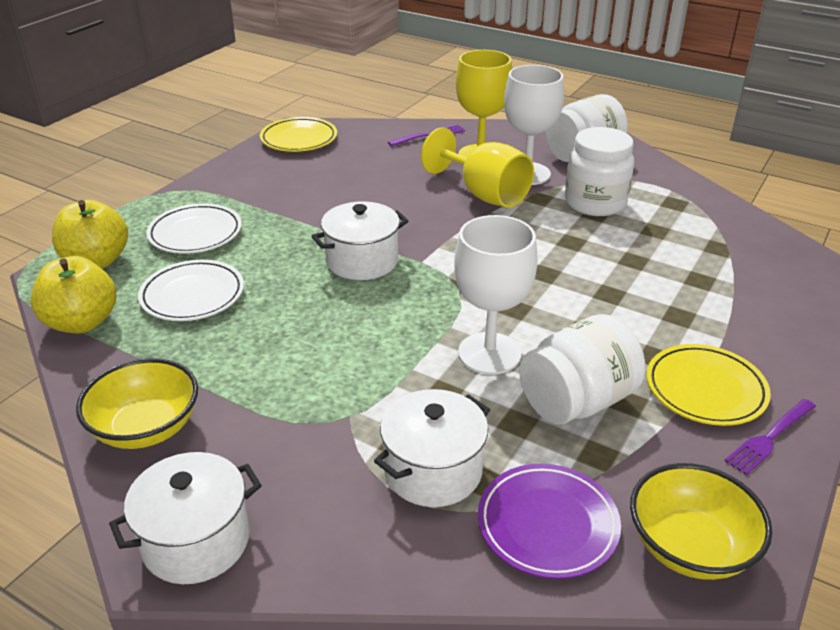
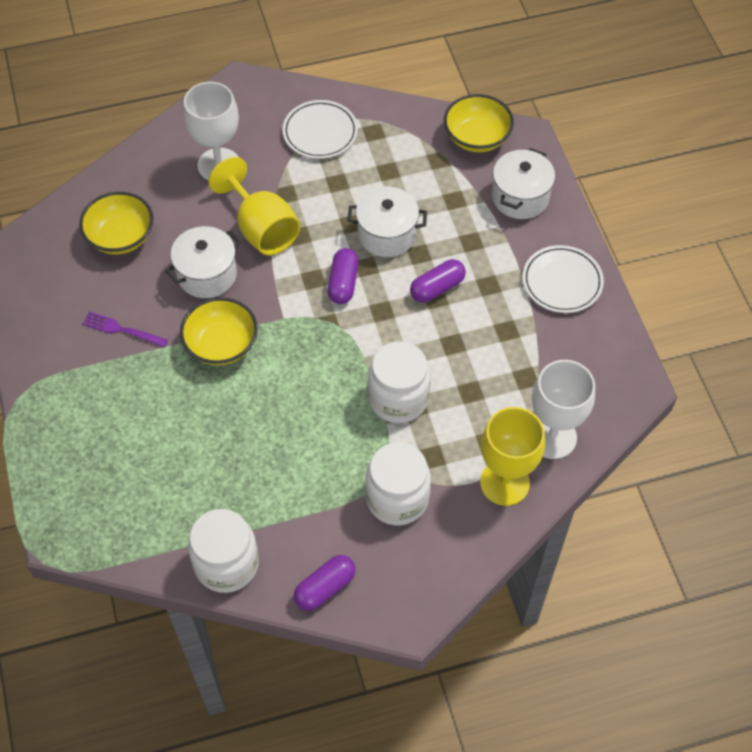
purple capsule: 0 -> 3
purple fork: 2 -> 1
purple plate: 1 -> 0
yellow apple: 2 -> 0
yellow bowl: 2 -> 3
yellow plate: 2 -> 0

